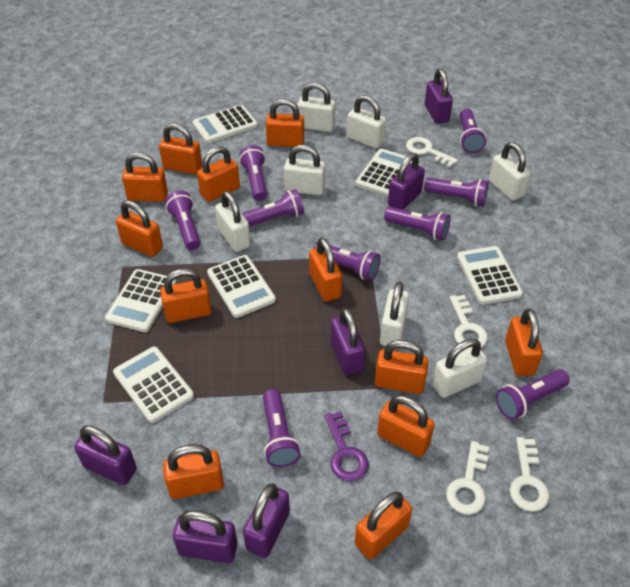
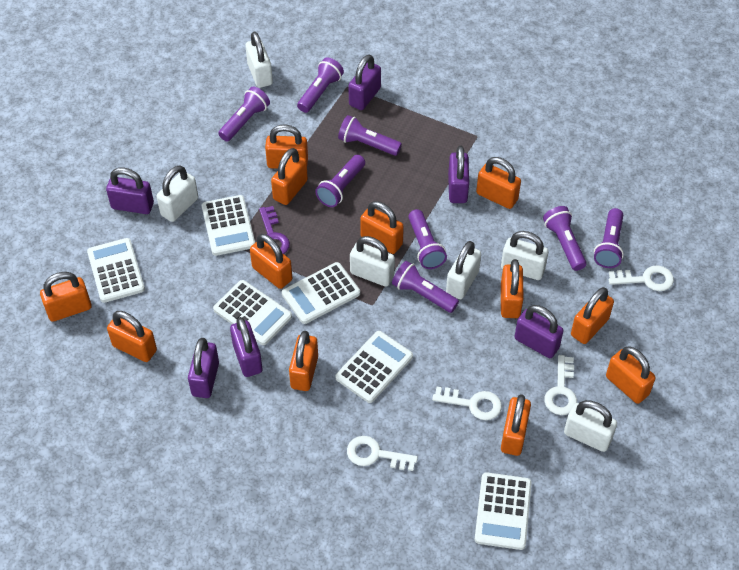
purple flashlight: 9 -> 8
white padlock: 7 -> 6

